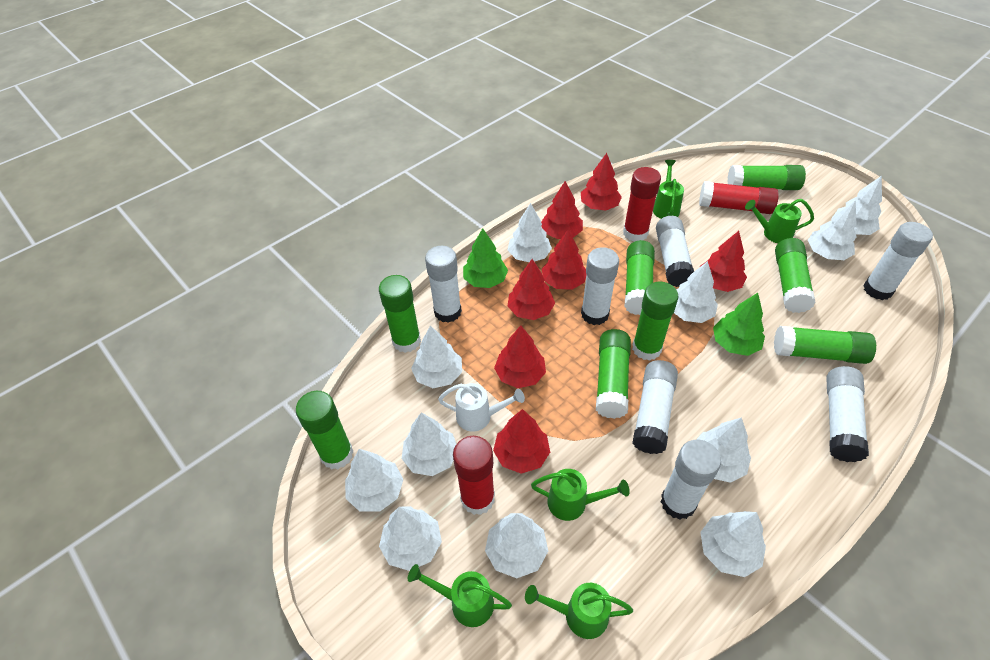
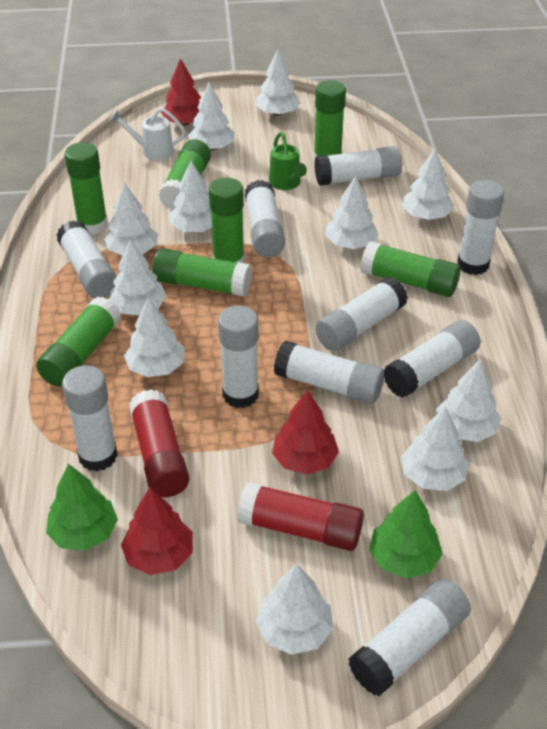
green glue stick: 8 -> 7
green watering can: 5 -> 1
red glue stick: 3 -> 2
red tree: 7 -> 3
white glue stick: 7 -> 10

